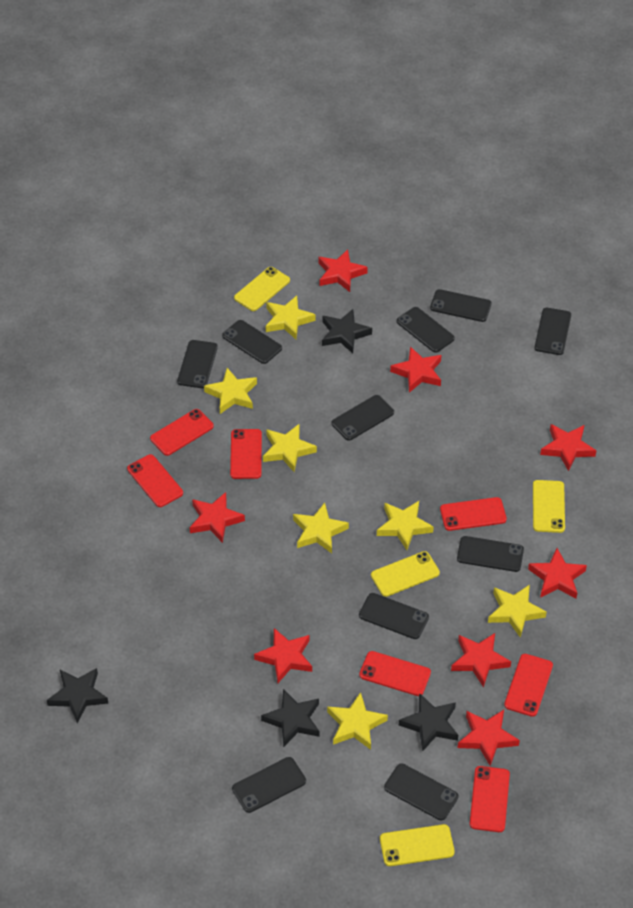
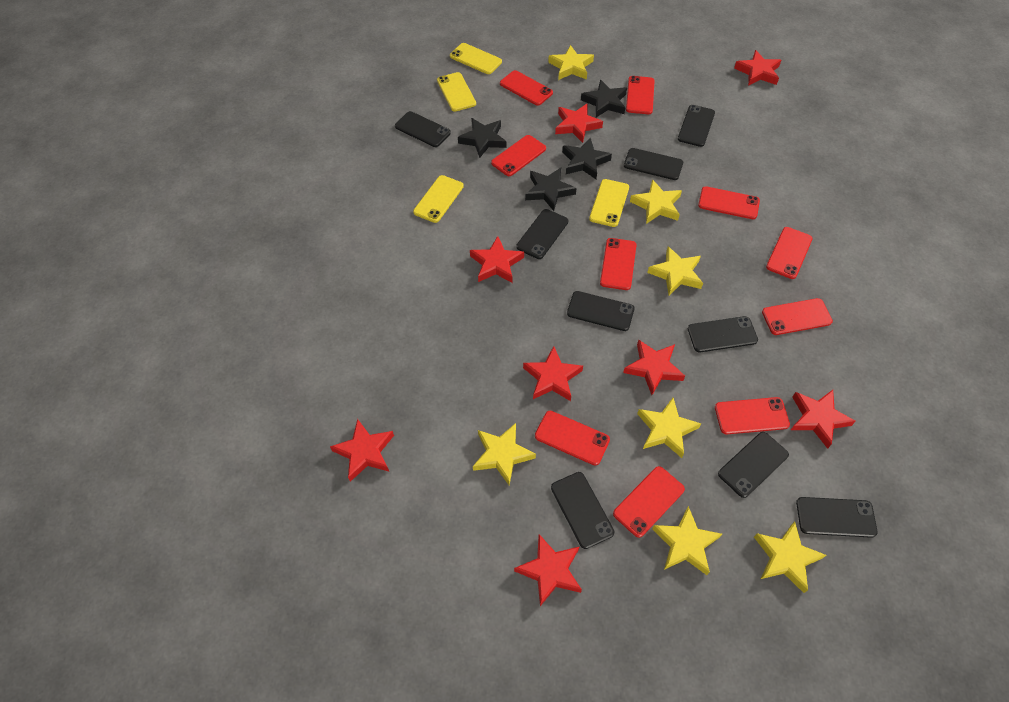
black phone: 10 -> 9
red phone: 7 -> 10

